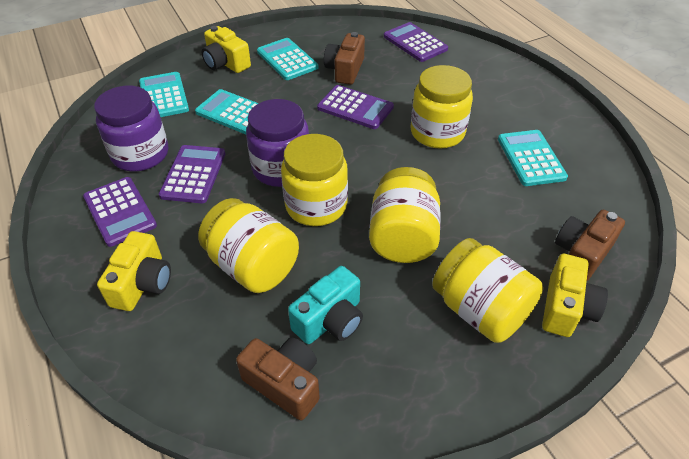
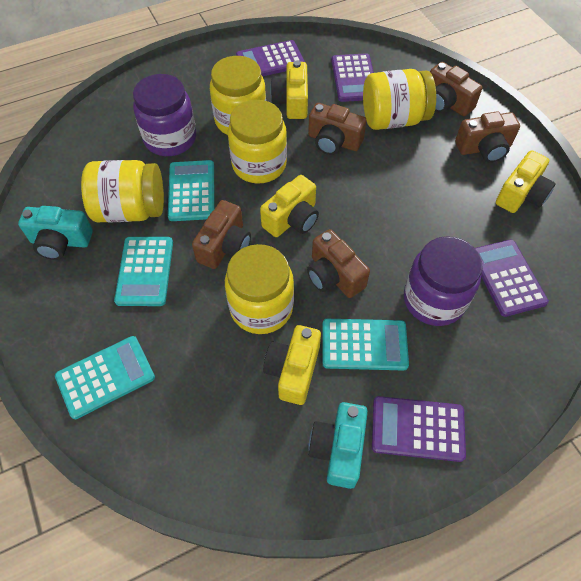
brown camera: 3 -> 5
turquoise camera: 1 -> 2
yellow camera: 3 -> 4

